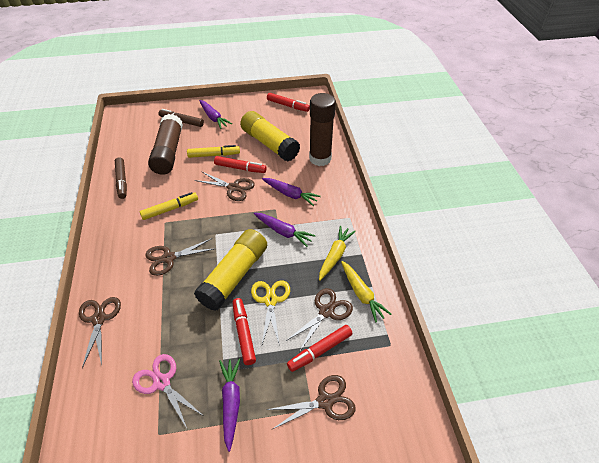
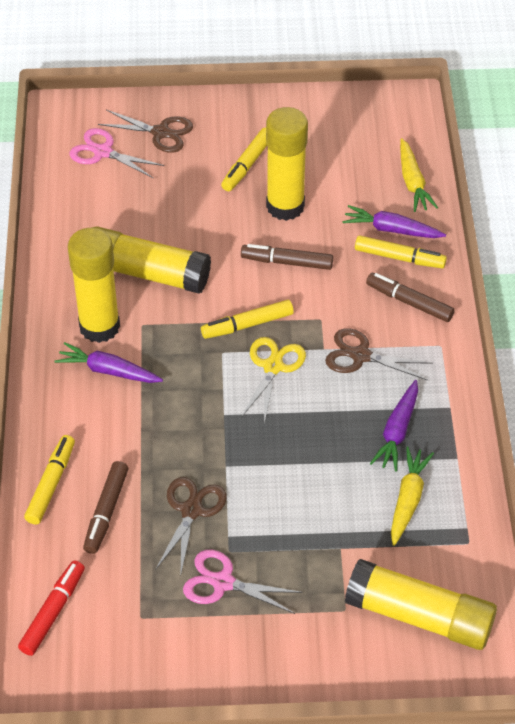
brown glue stick: 2 -> 0
brown marker: 2 -> 3
brown scissors: 5 -> 3
pink scissors: 1 -> 2
purple carrot: 4 -> 3
red marker: 4 -> 1
yellow glue stick: 2 -> 4
yellow marker: 2 -> 4

